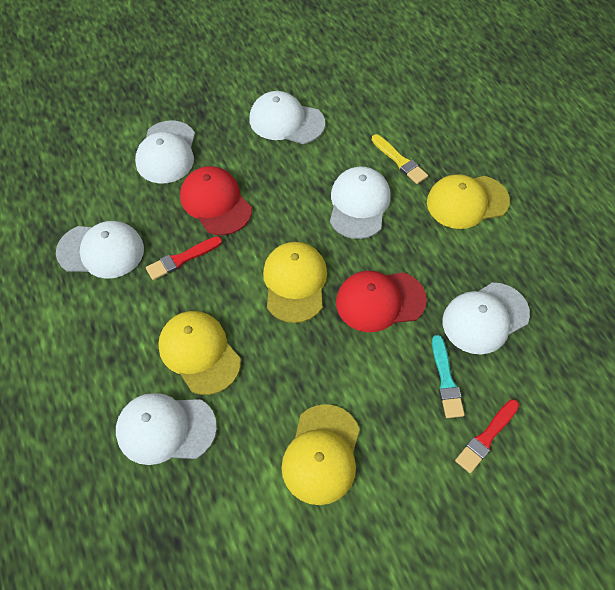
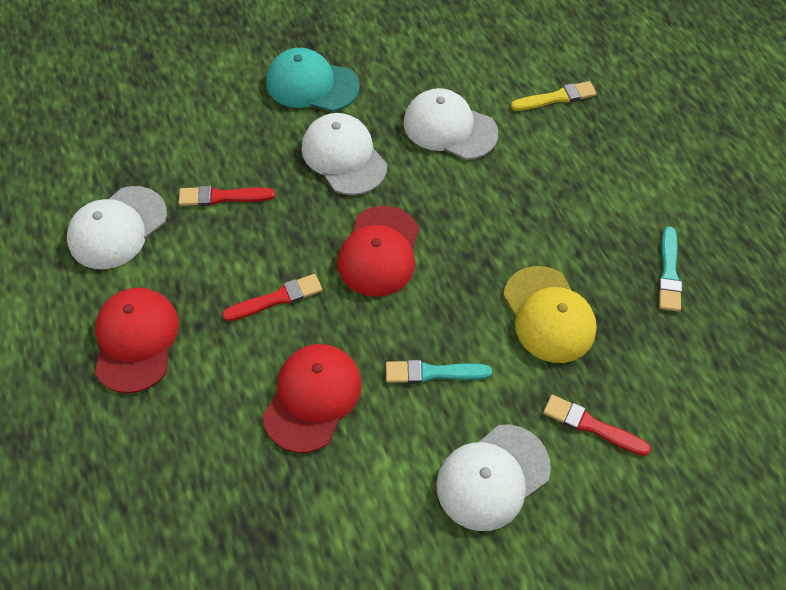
red brush: 2 -> 3
red cap: 2 -> 3
turquoise brush: 1 -> 2
turquoise cap: 0 -> 1
white cap: 6 -> 4
yellow cap: 4 -> 1

